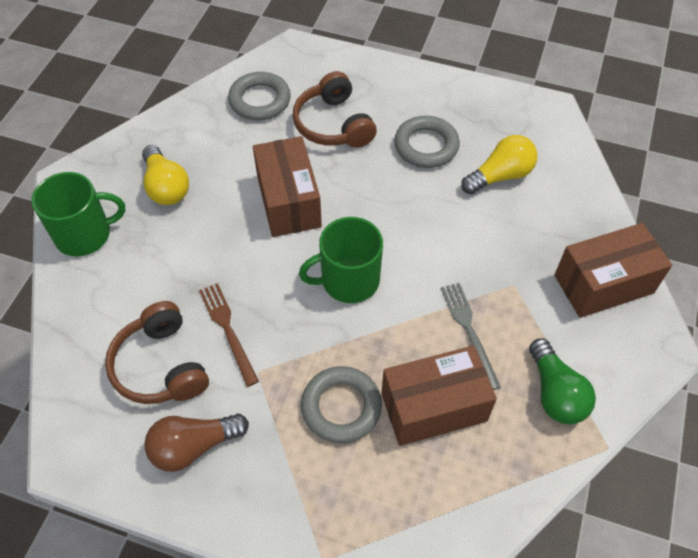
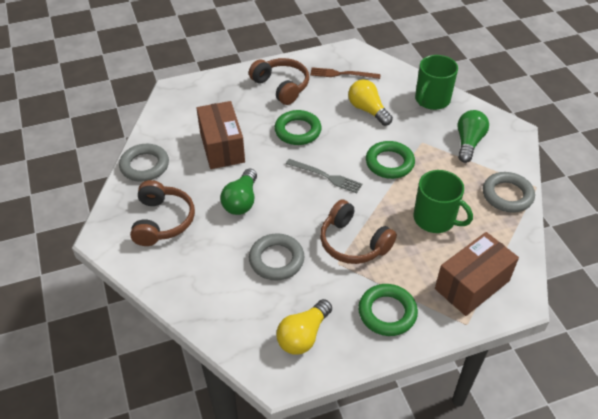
brown box: 3 -> 2
brown headphones: 2 -> 3
brown light bulb: 1 -> 0
green light bulb: 1 -> 2
green ring: 0 -> 3

